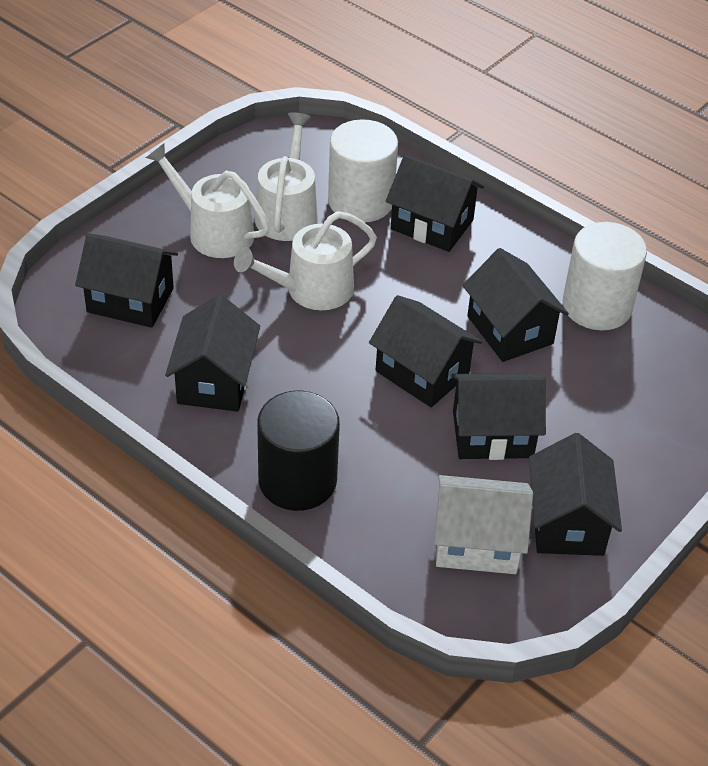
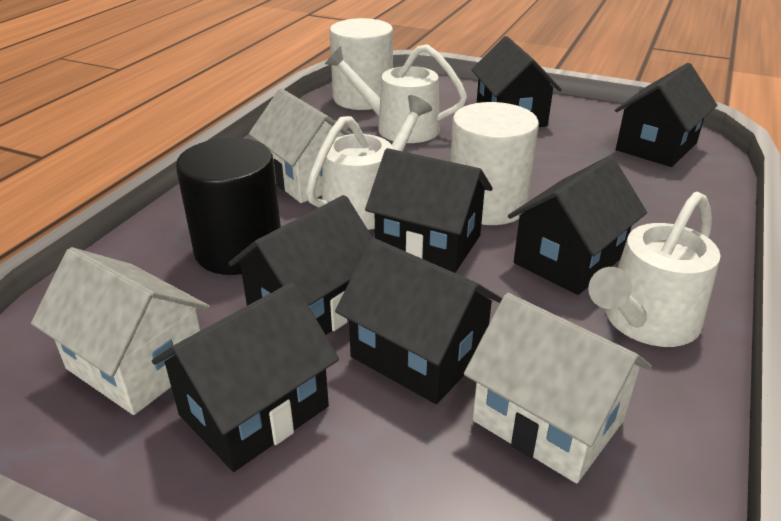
white house: 1 -> 3

